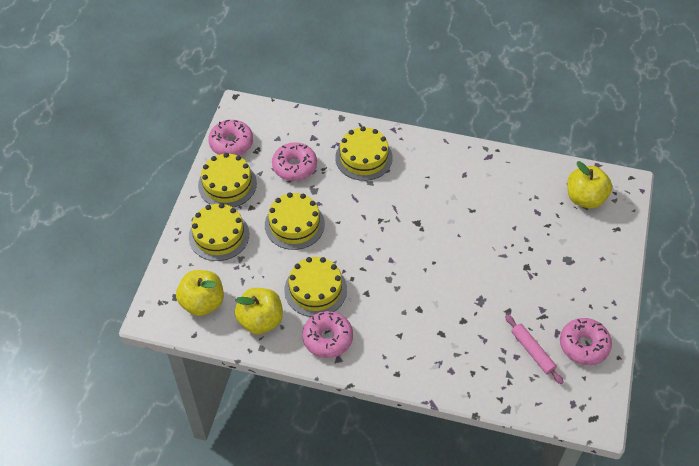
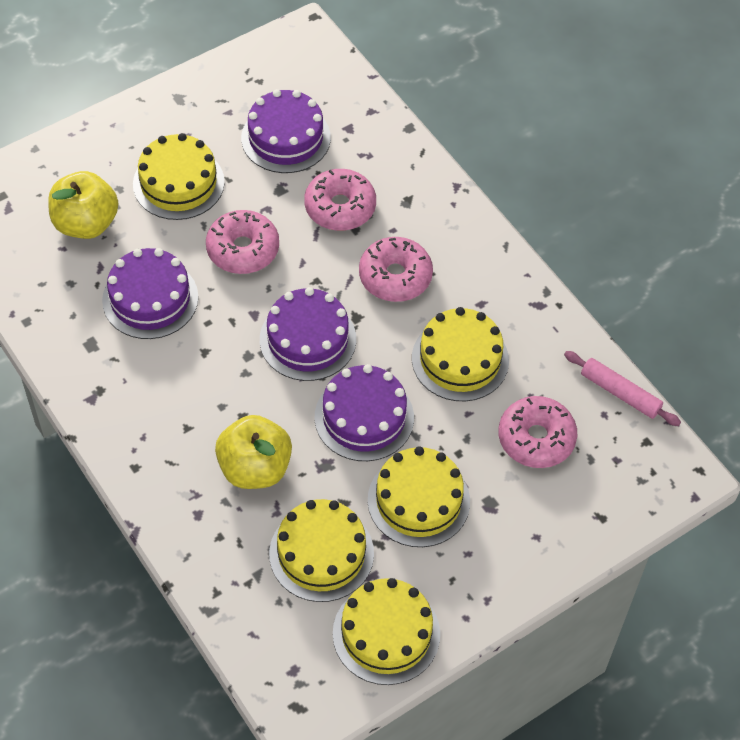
purple cake: 0 -> 4
yellow apple: 3 -> 2

